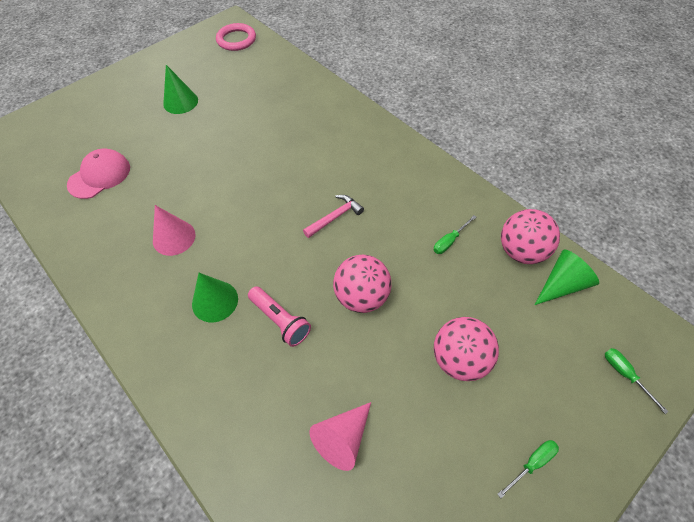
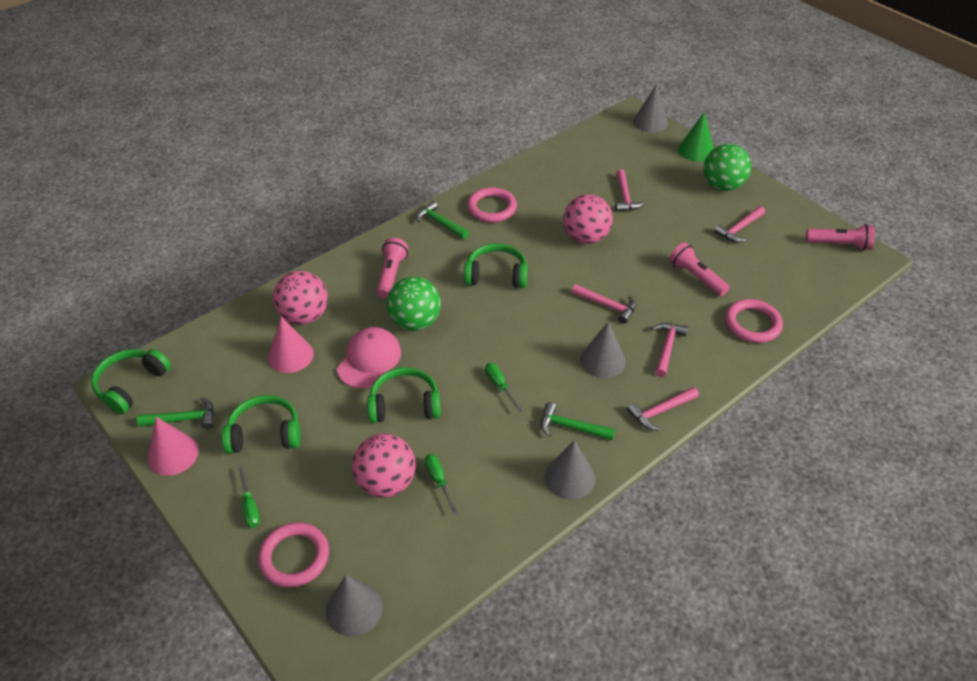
green ball: 0 -> 2
green cone: 3 -> 1
green hammer: 0 -> 3
green headphones: 0 -> 4
grey cone: 0 -> 4
pink flashlight: 1 -> 3
pink hammer: 1 -> 5
pink ring: 1 -> 3

